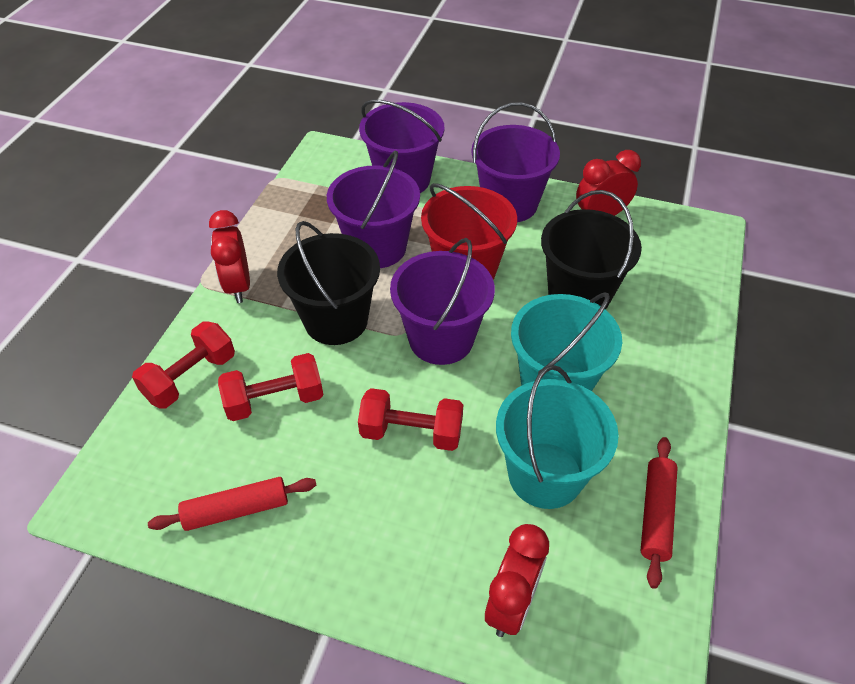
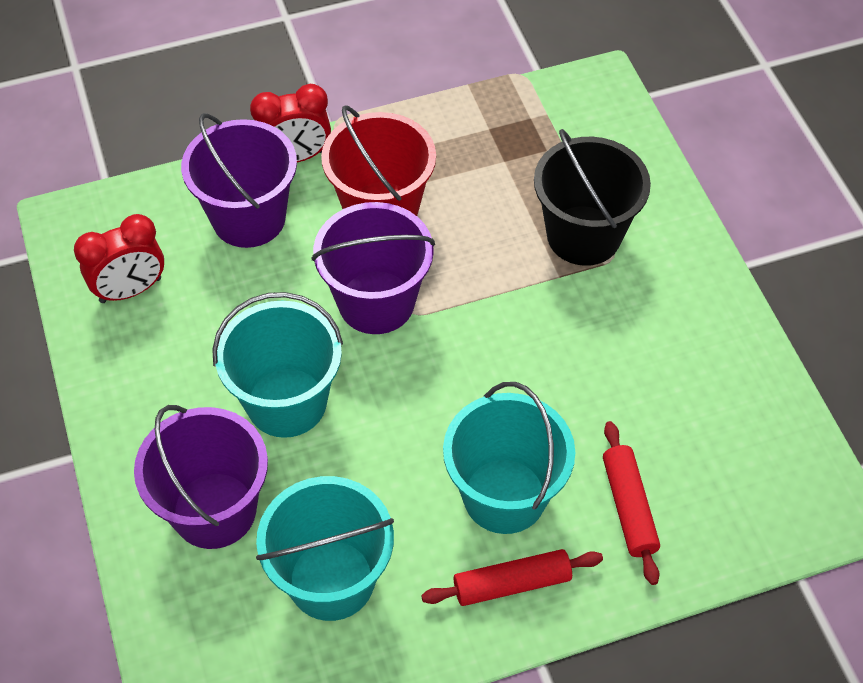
black bucket: 2 -> 1
purple bucket: 4 -> 3
red clock: 3 -> 2
red dumbbell: 3 -> 0
turquoise bucket: 2 -> 3

